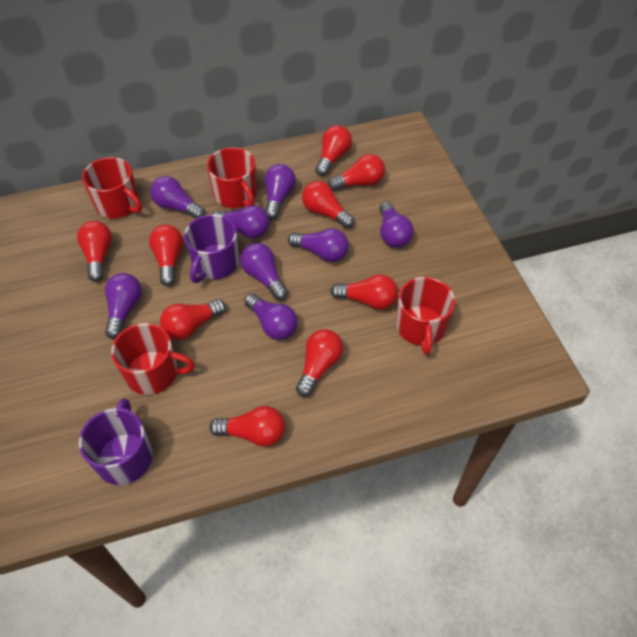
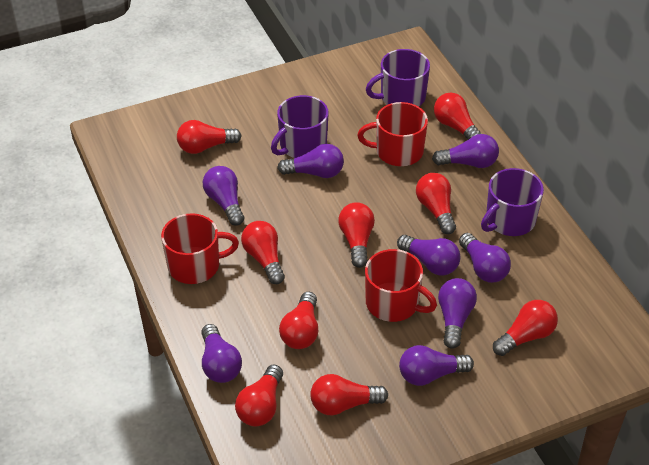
purple mug: 2 -> 3
red mug: 4 -> 3

